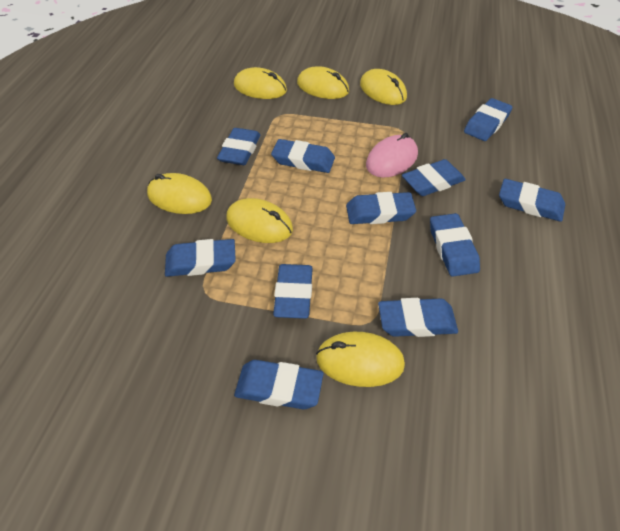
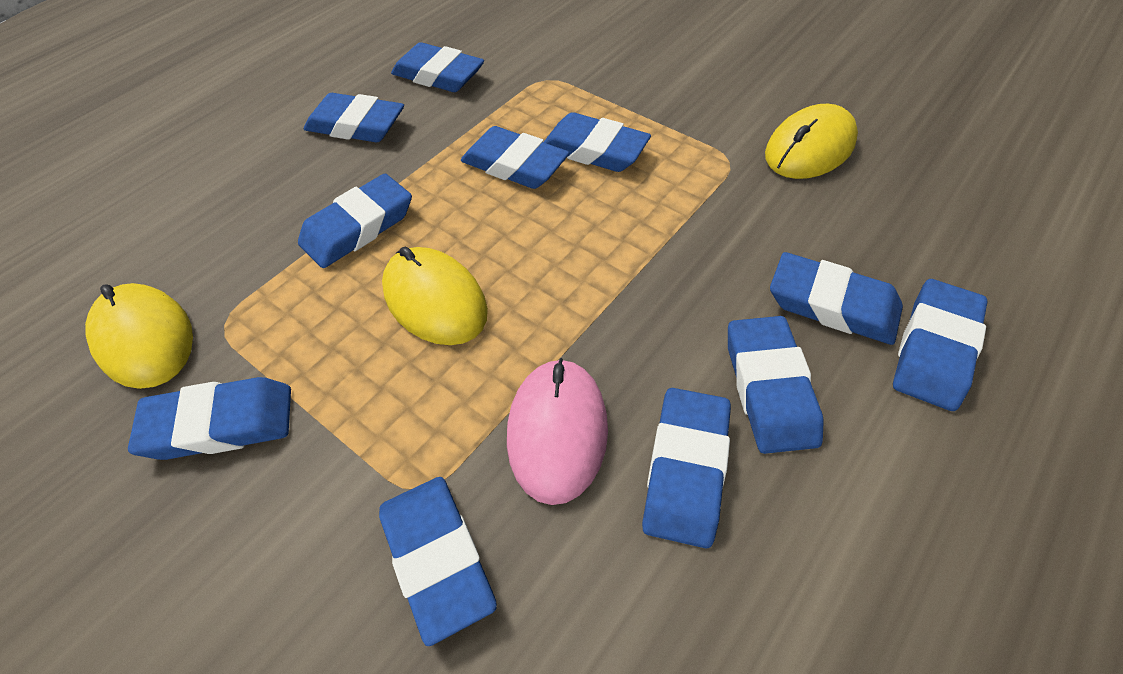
yellow mouse: 6 -> 3

